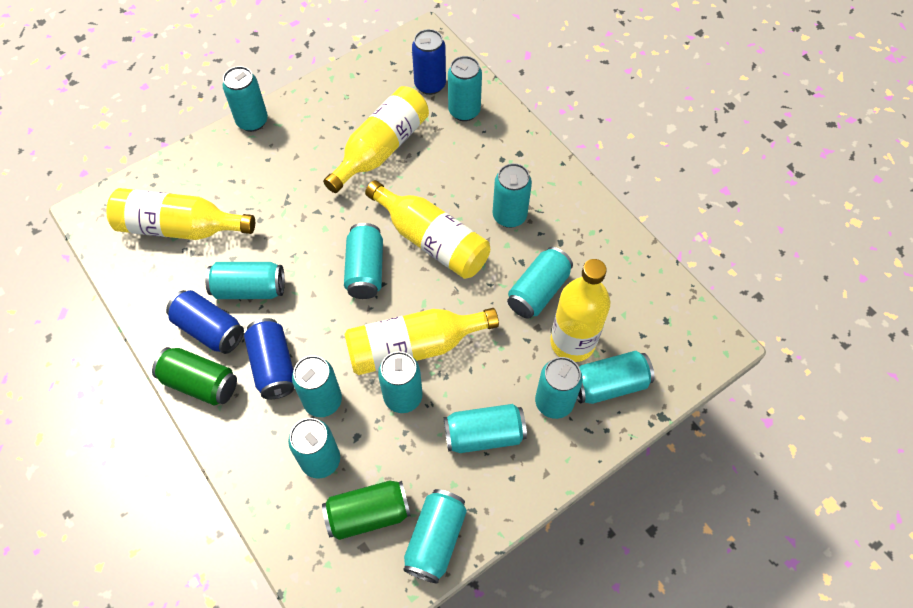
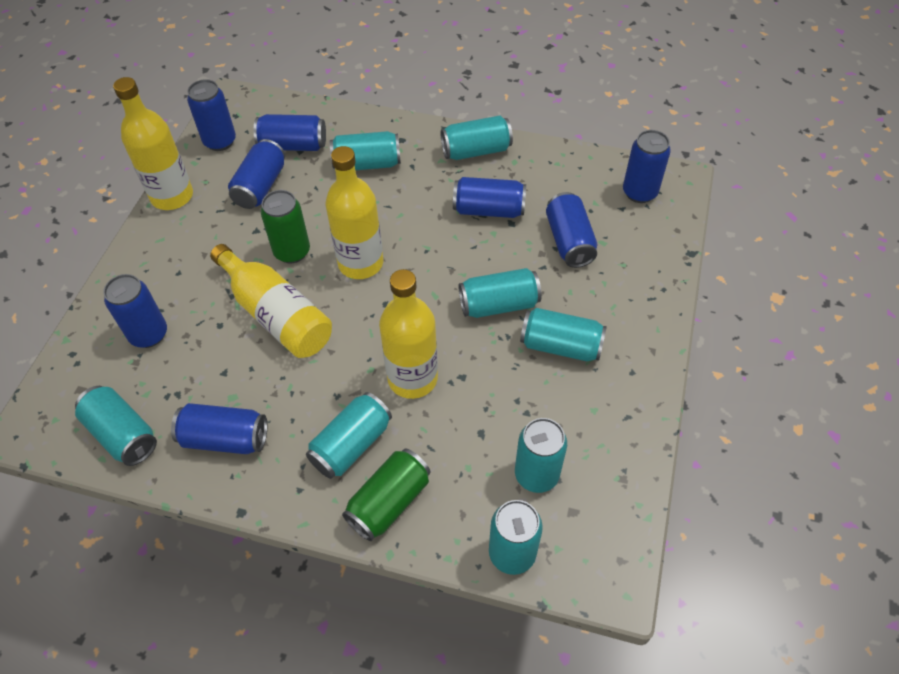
blue can: 3 -> 8
turquoise can: 13 -> 8
yellow bottle: 5 -> 4

